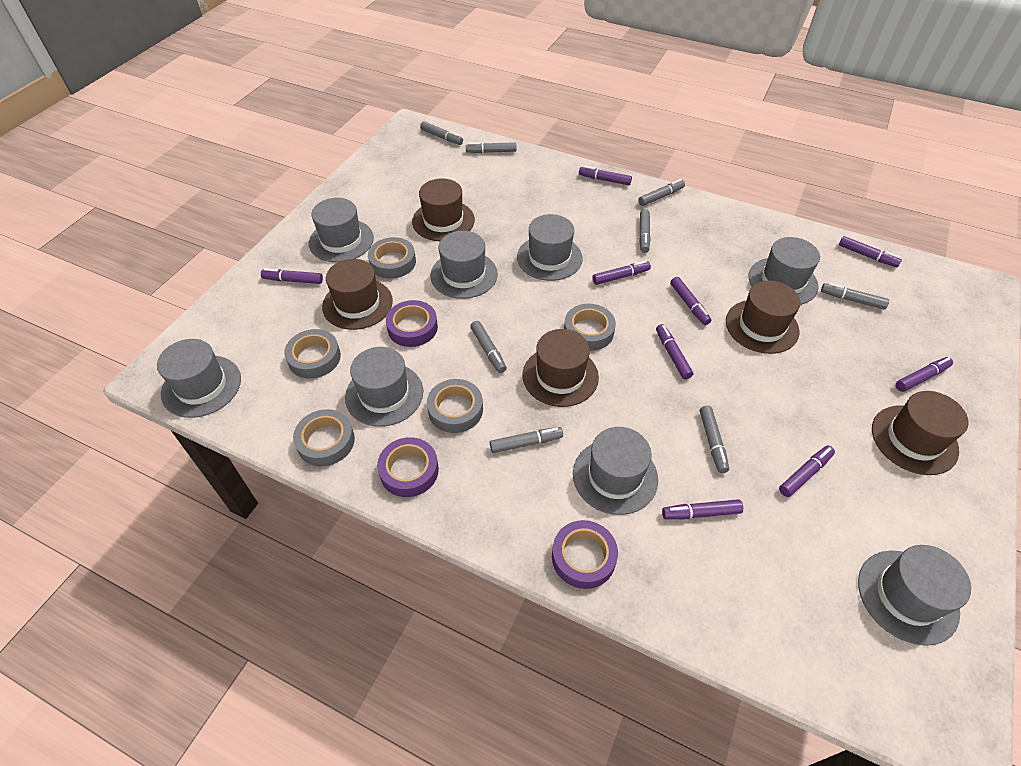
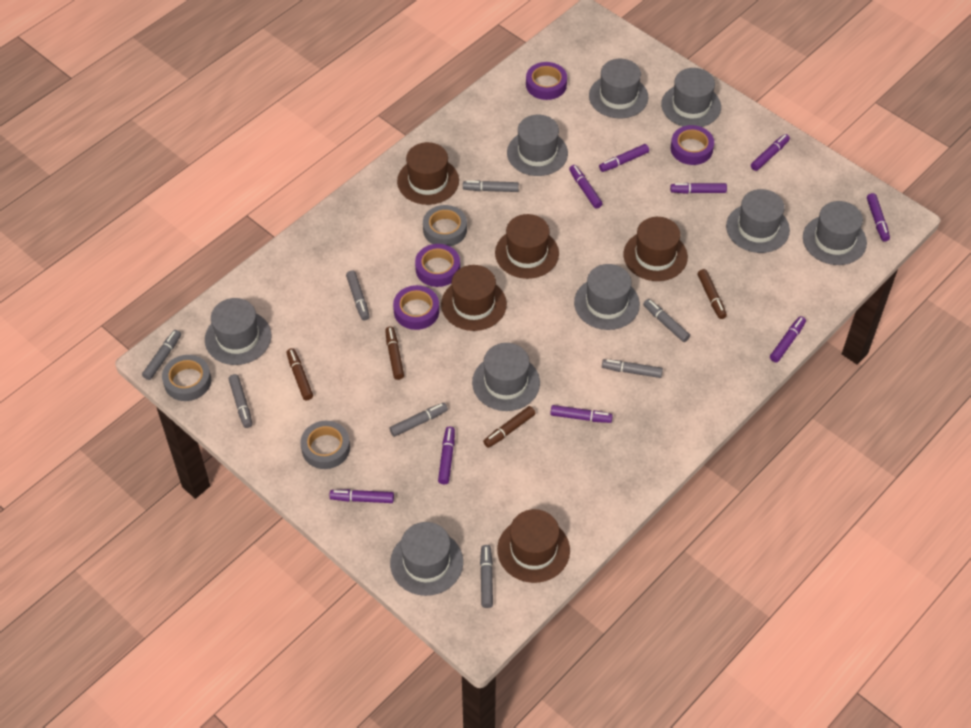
brown marker: 0 -> 4
grey hat: 8 -> 9
grey tape: 5 -> 3
purple tape: 3 -> 4

